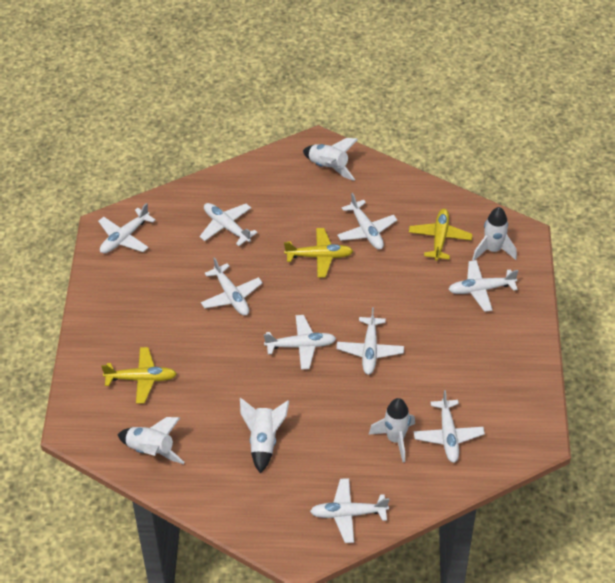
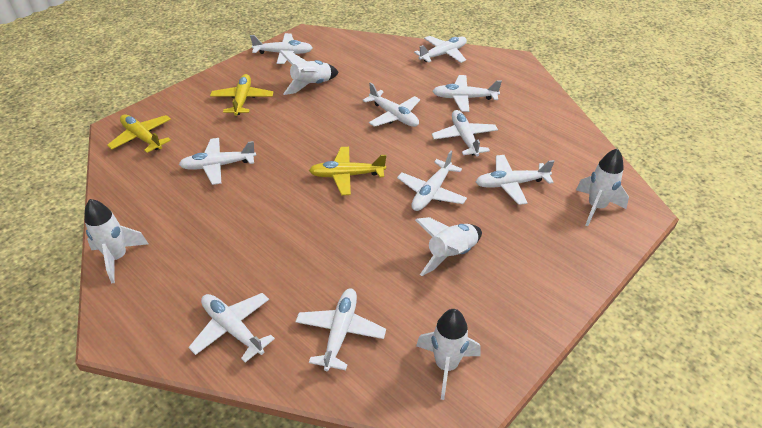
white plane: 9 -> 10

